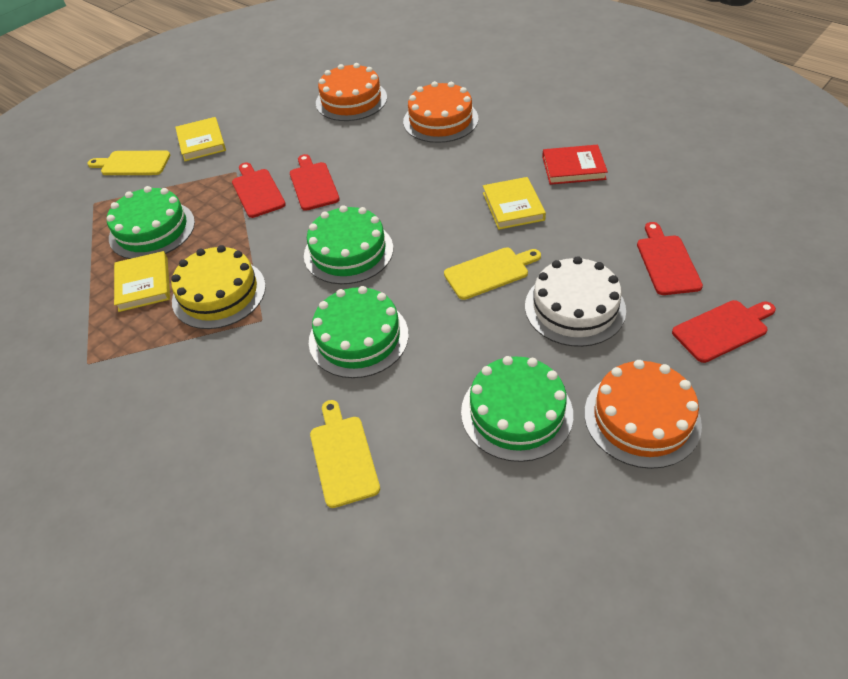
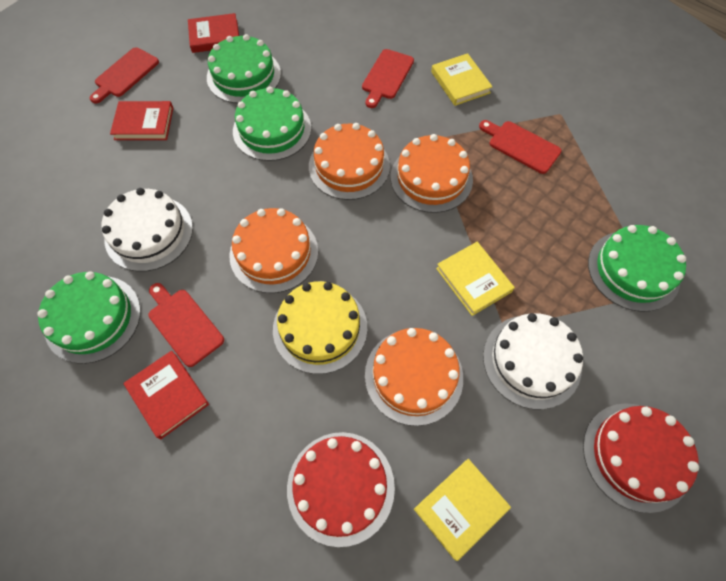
orange cake: 3 -> 4
red book: 1 -> 3
red cake: 0 -> 2
white cake: 1 -> 2
yellow cutting board: 3 -> 0

